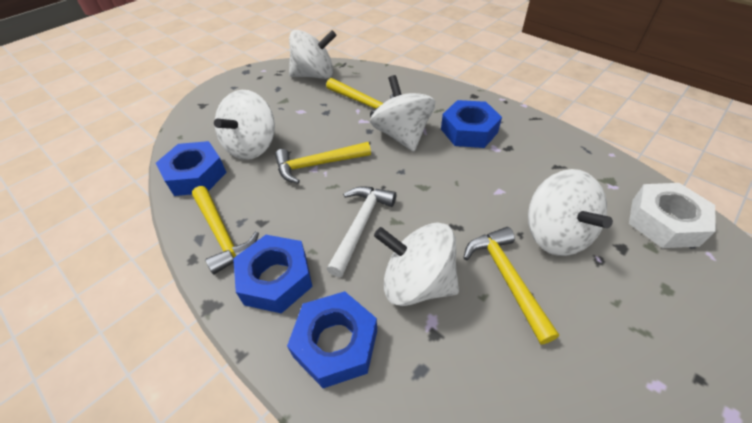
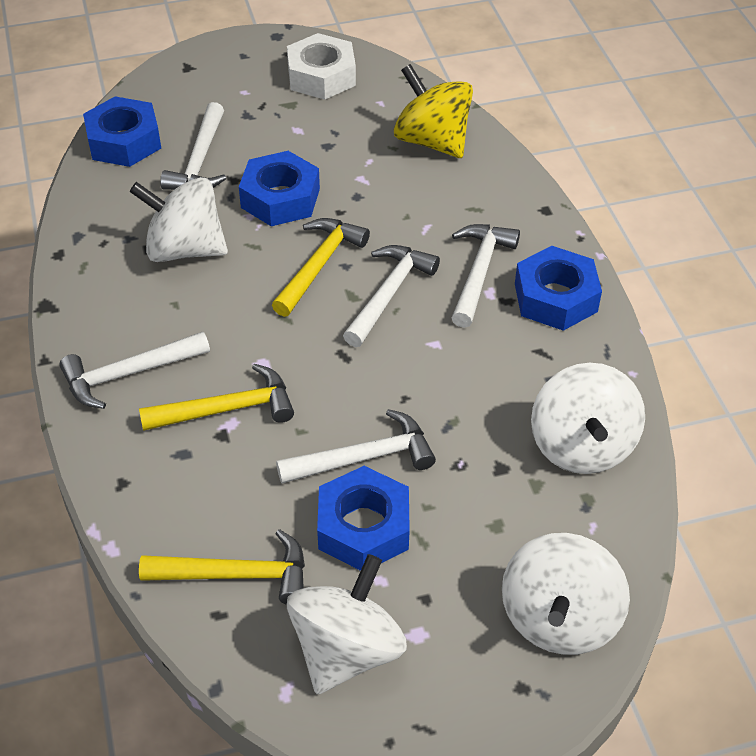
white hammer: 1 -> 5
white spinning top: 5 -> 4
yellow hammer: 4 -> 3
yellow spinning top: 0 -> 1

